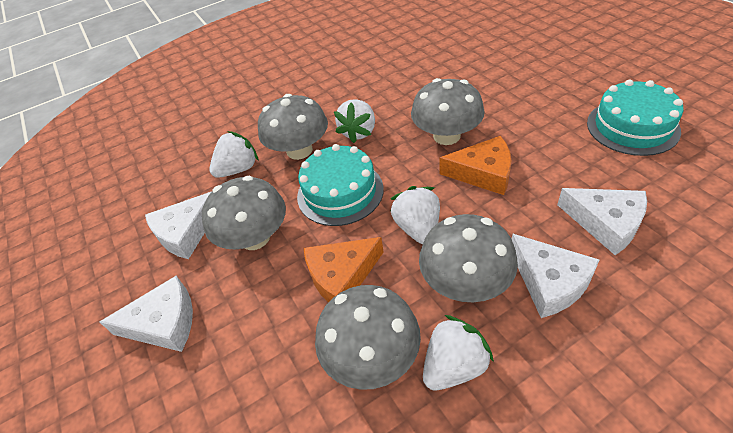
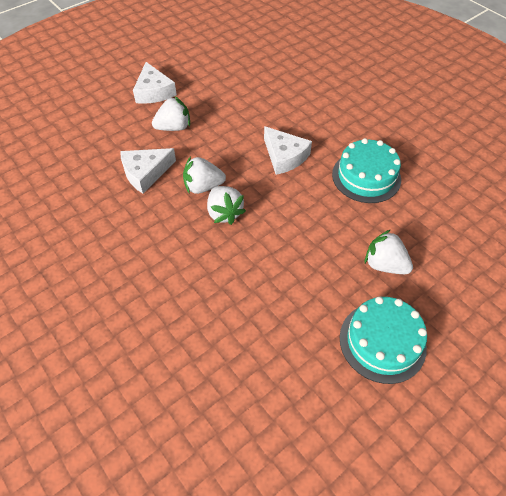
grey mushroom: 5 -> 0
orange cheese: 2 -> 0
white cheese: 4 -> 3

